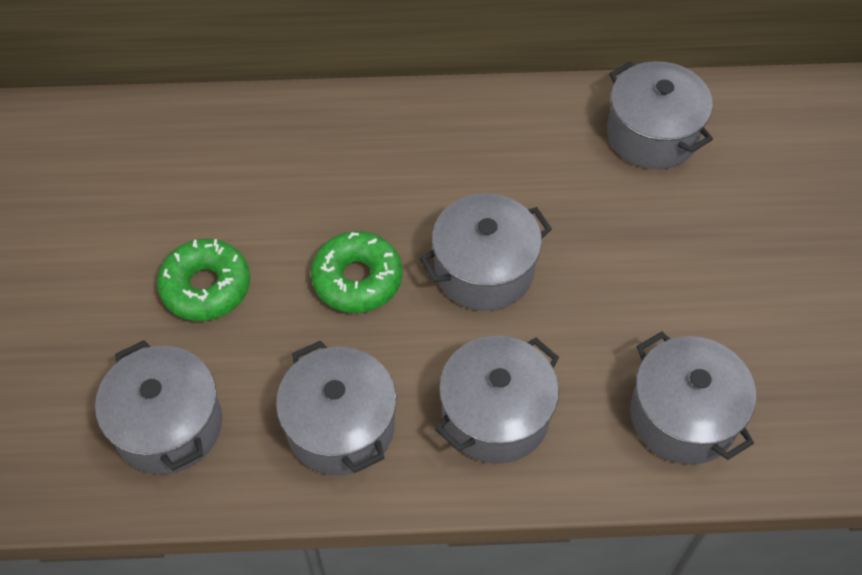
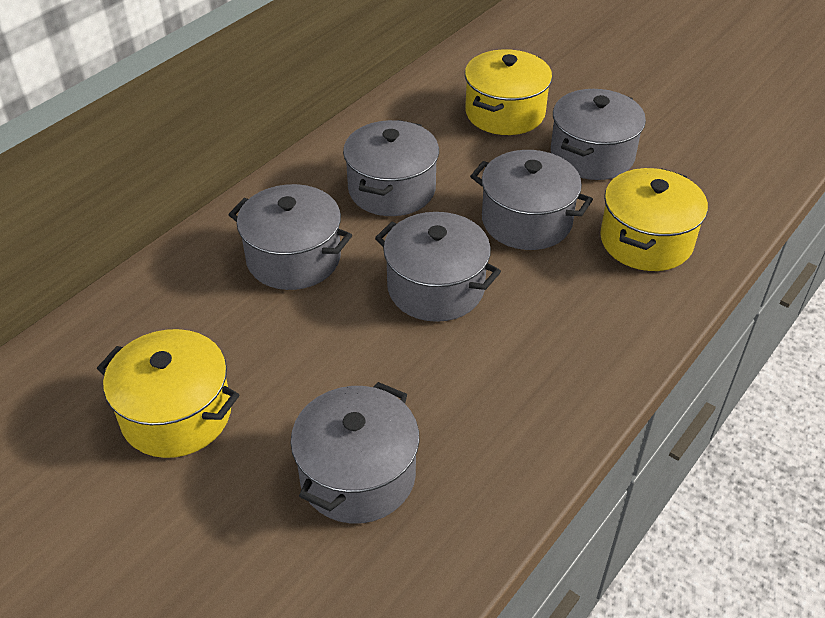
green donut: 2 -> 0
yellow pot: 0 -> 3

